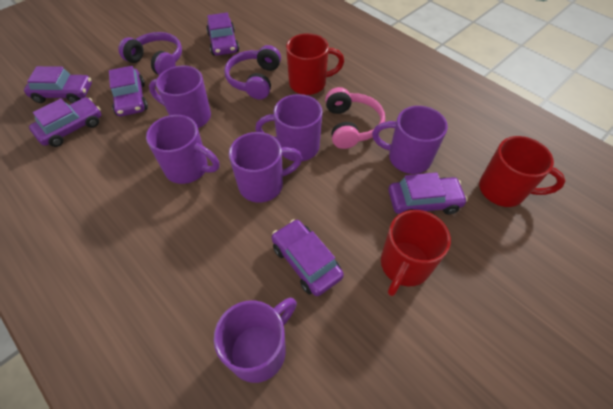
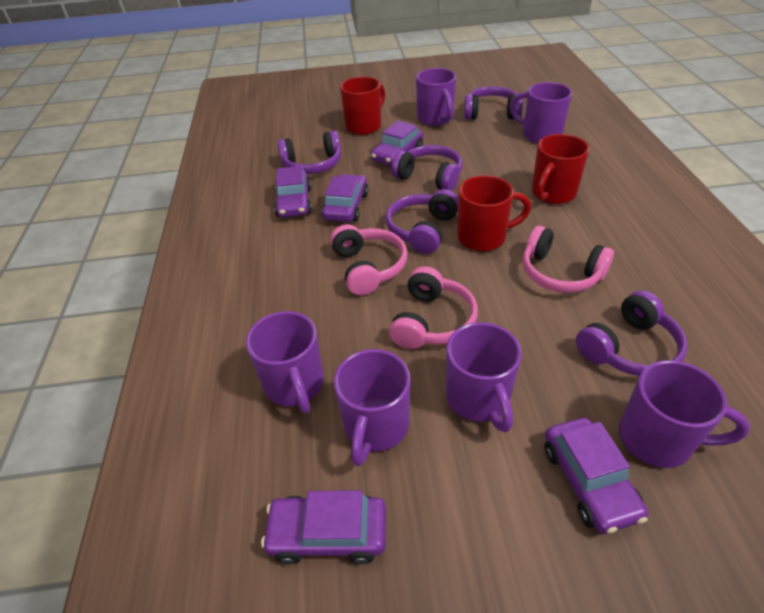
pink headphones: 1 -> 3
purple car: 6 -> 5
purple headphones: 2 -> 5

